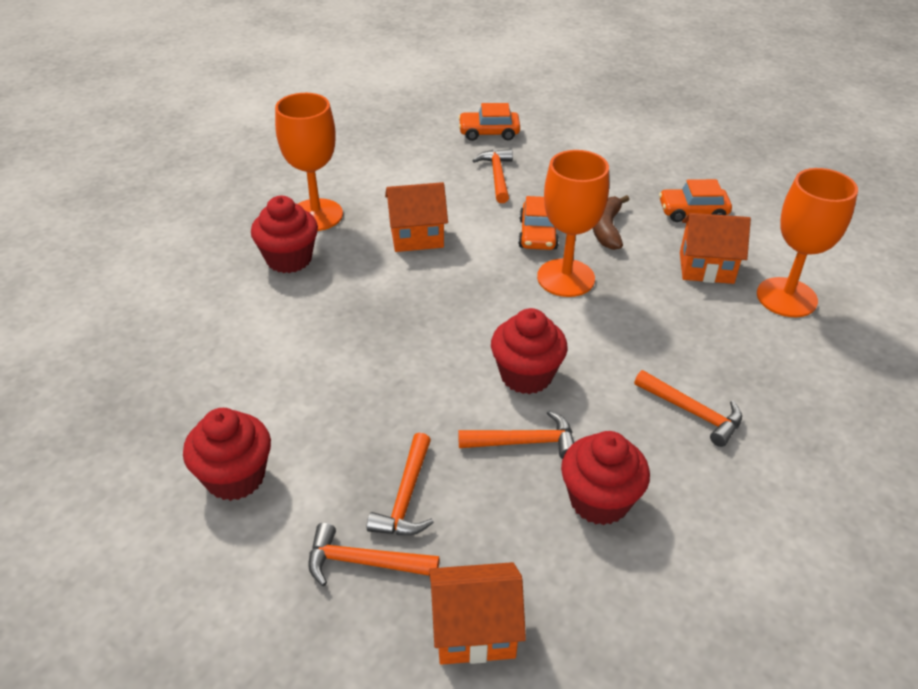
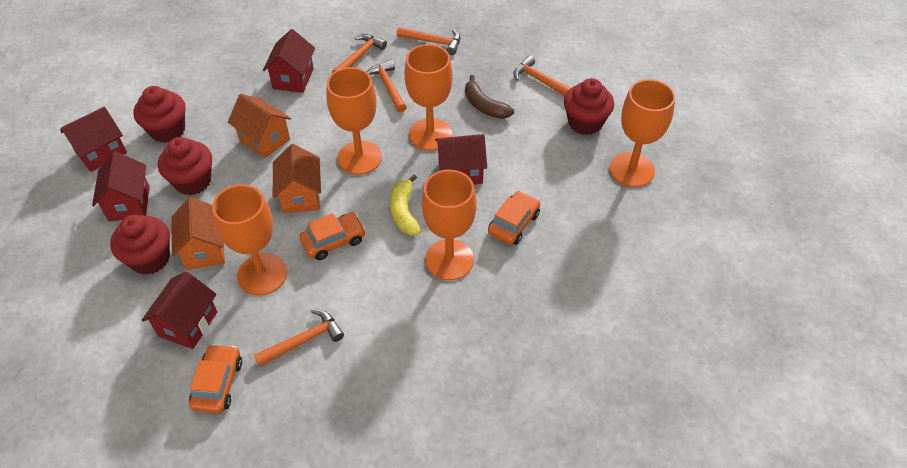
orange goblet: 3 -> 5
red house: 0 -> 5
yellow banana: 0 -> 1

